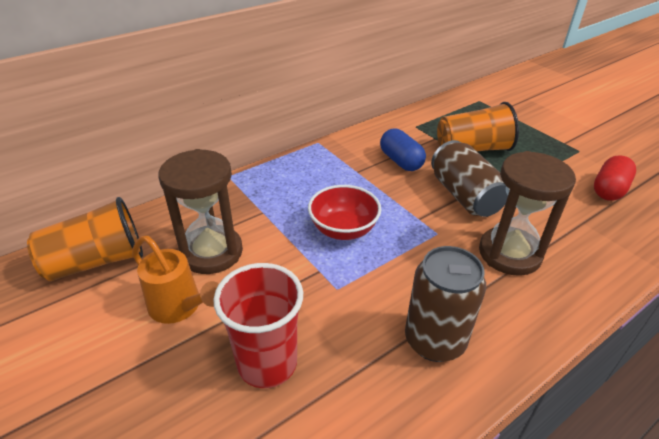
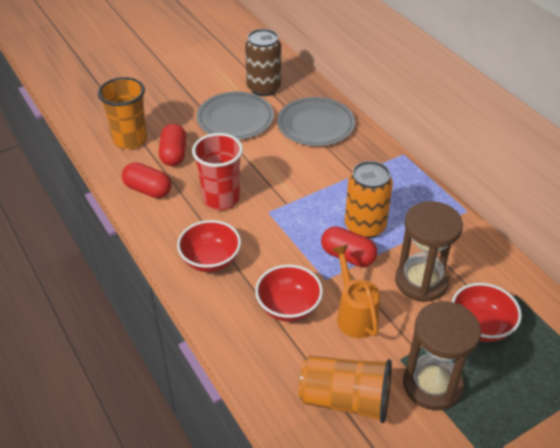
blue capsule: 1 -> 0
brown can: 2 -> 1
grey plate: 0 -> 2
orange can: 0 -> 1
red bowl: 1 -> 3
red capsule: 1 -> 3

